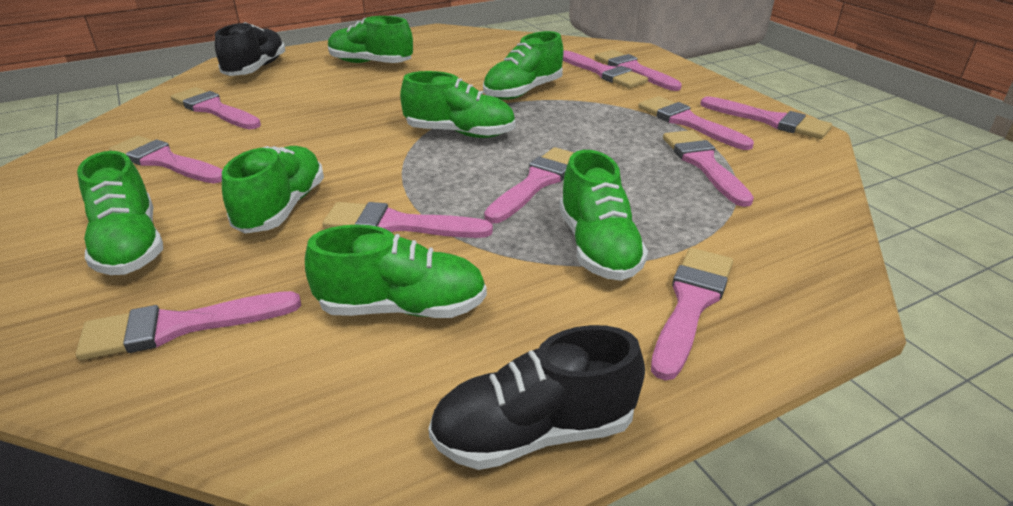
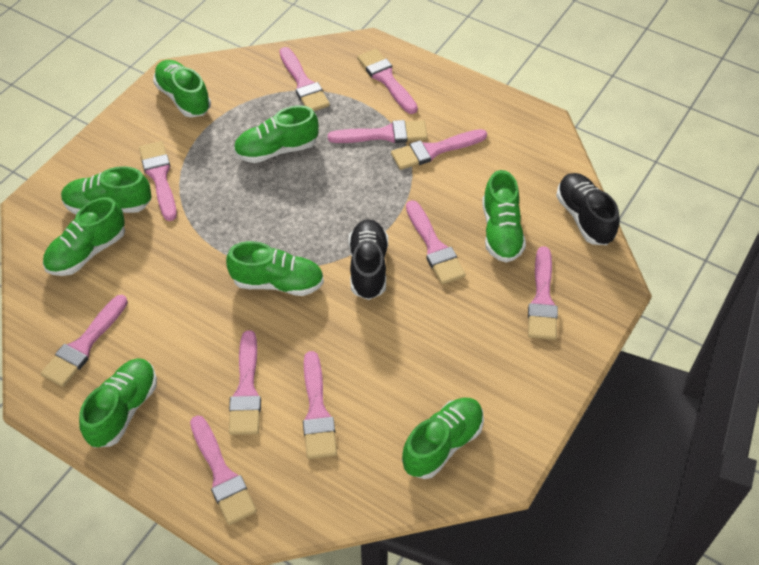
green shoe: 7 -> 8

